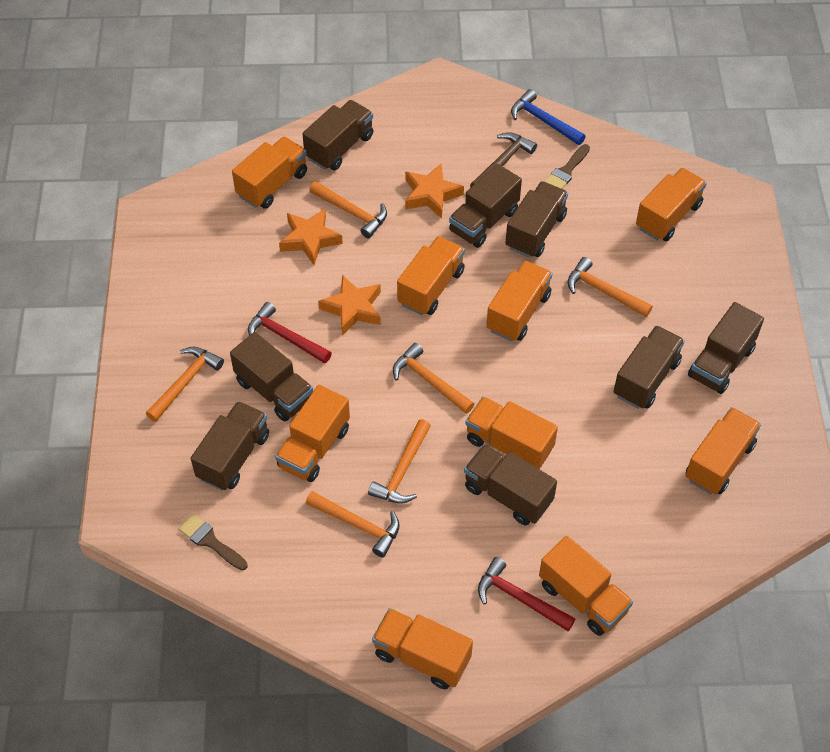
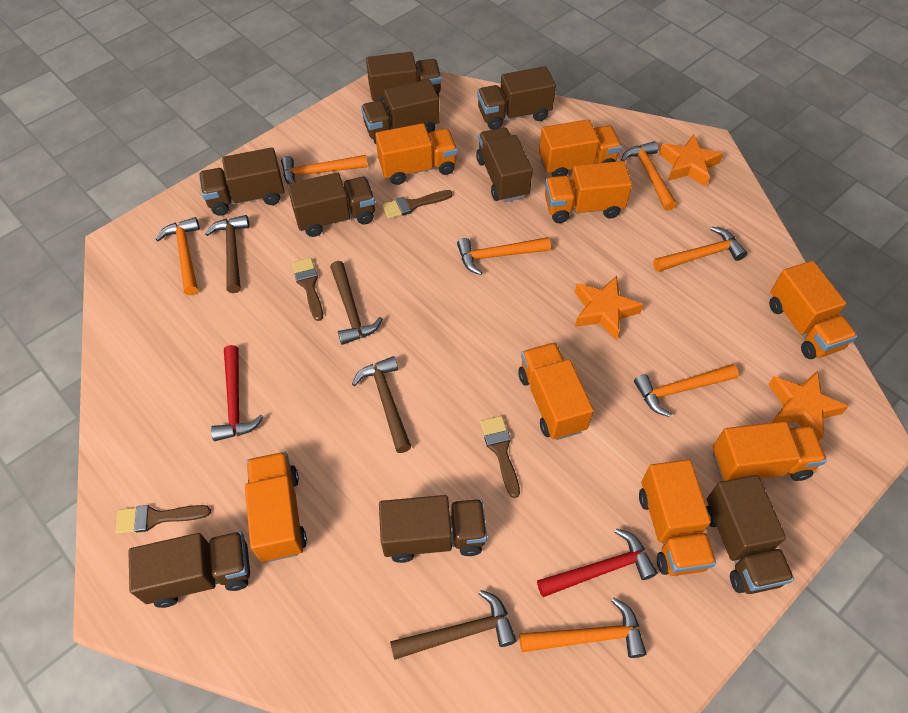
blue hammer: 1 -> 0
brown brush: 2 -> 4
brown hammer: 1 -> 4
brown truck: 8 -> 9
orange hammer: 6 -> 7
orange truck: 9 -> 8

